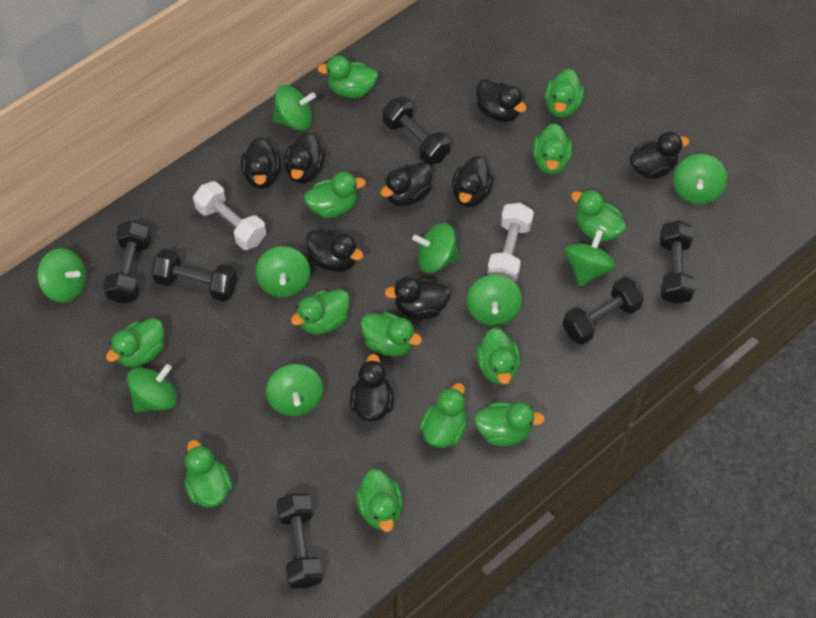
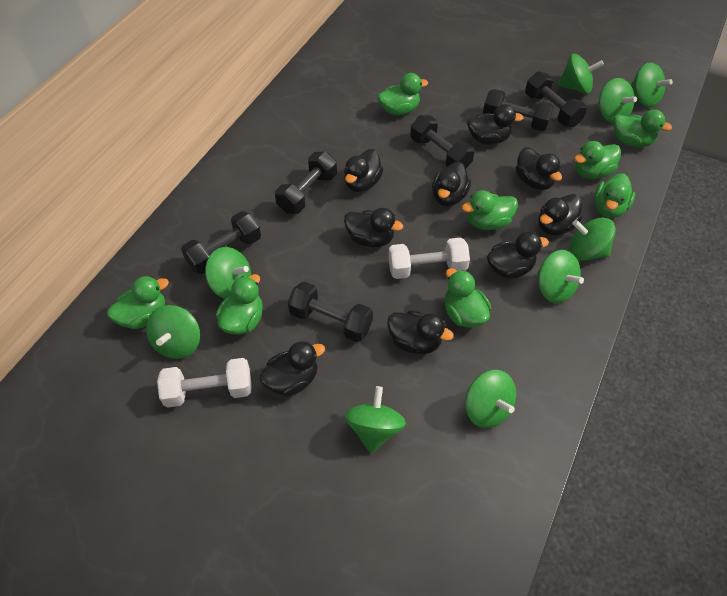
green duck: 13 -> 8

